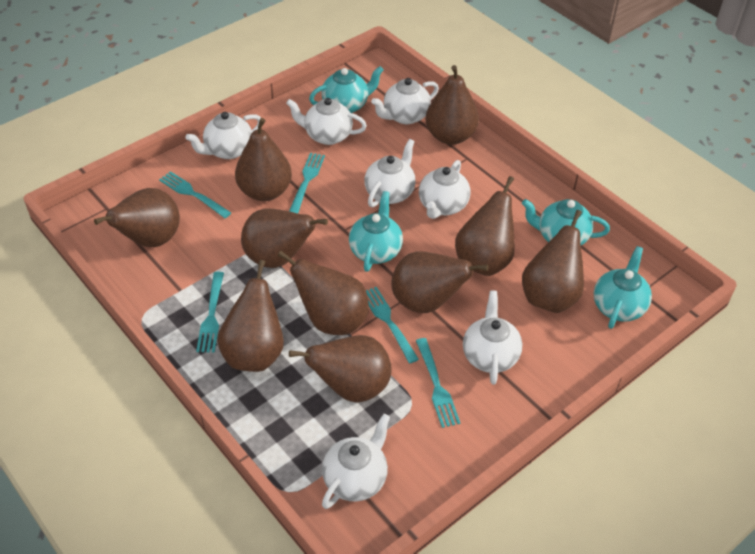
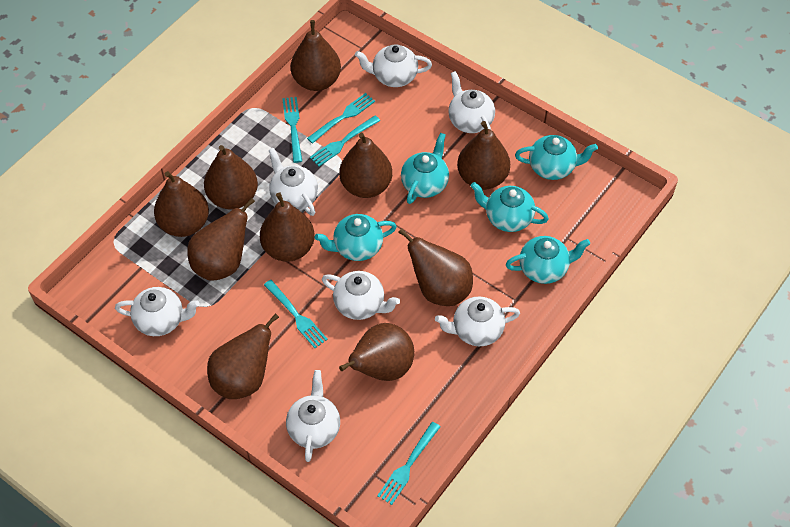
turquoise teapot: 4 -> 5

